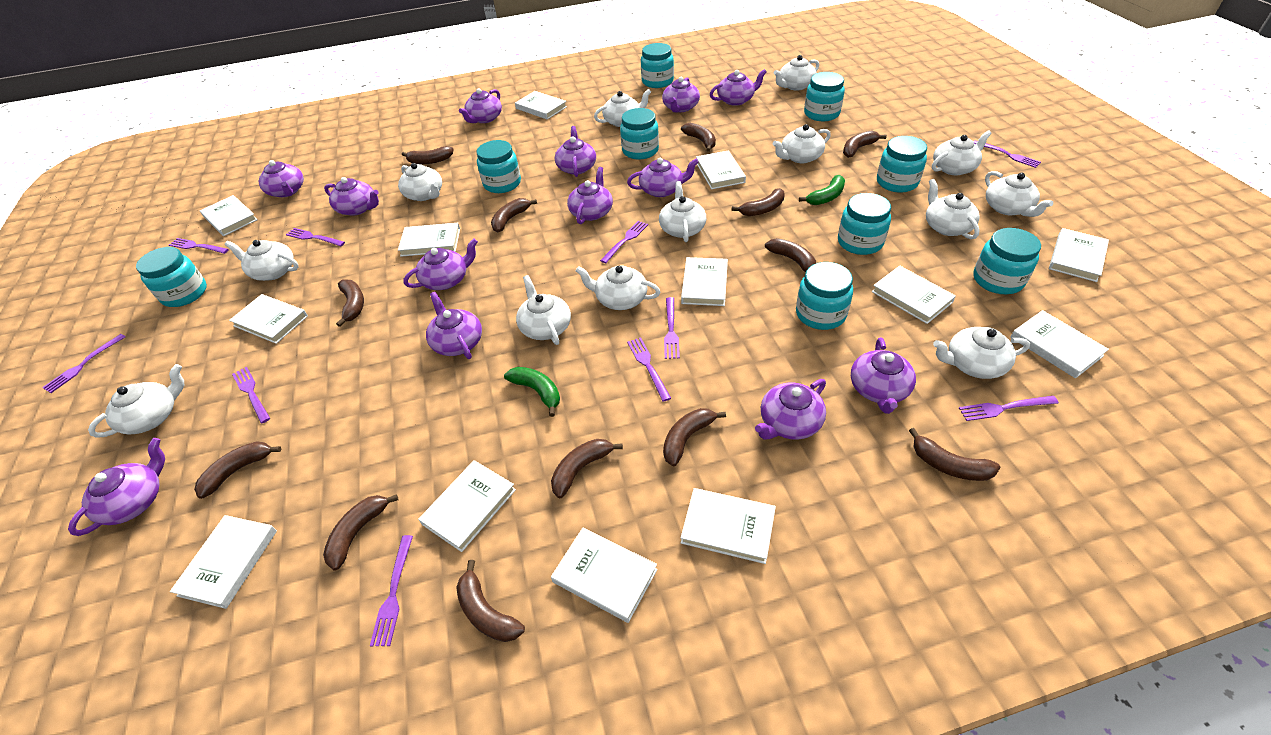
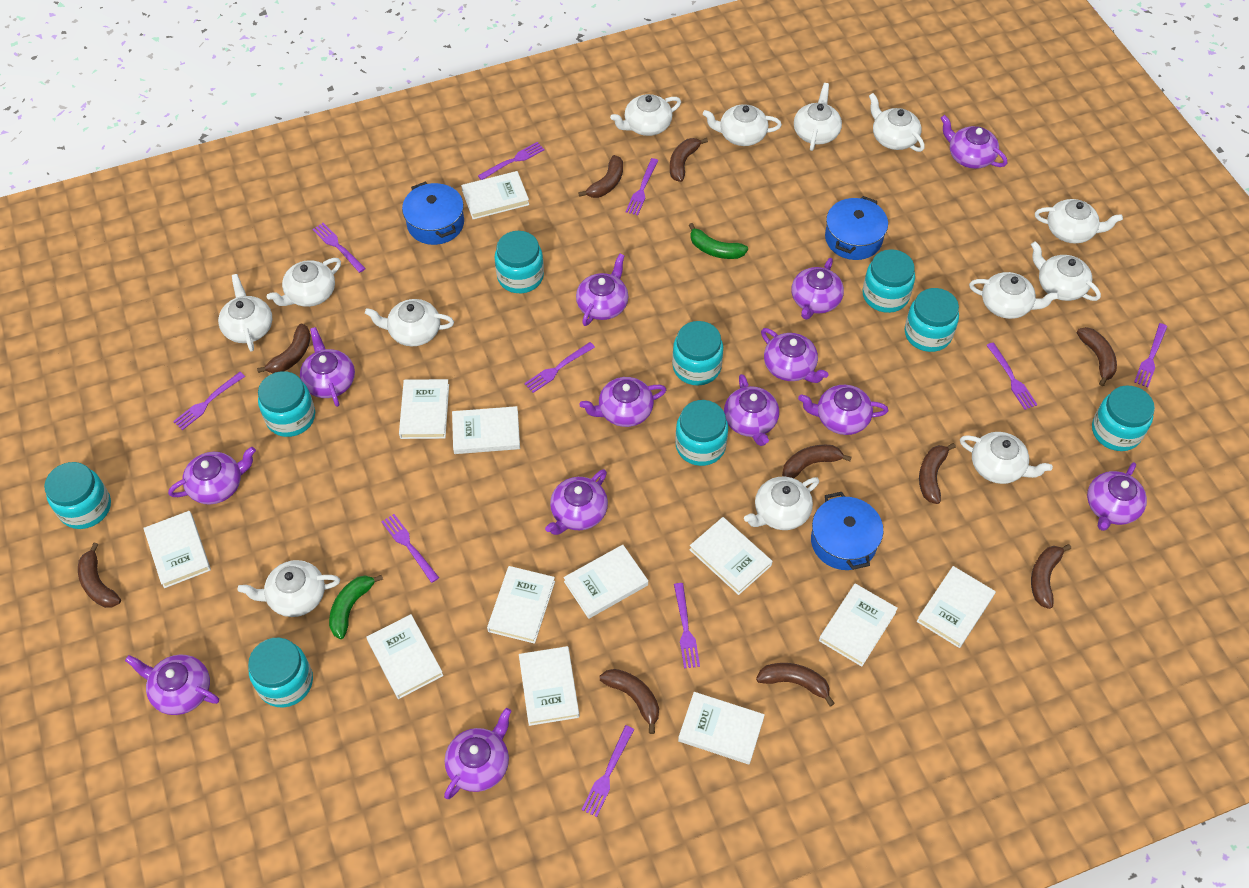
blue pot: 0 -> 3
brown banana: 13 -> 10
white book: 13 -> 12

